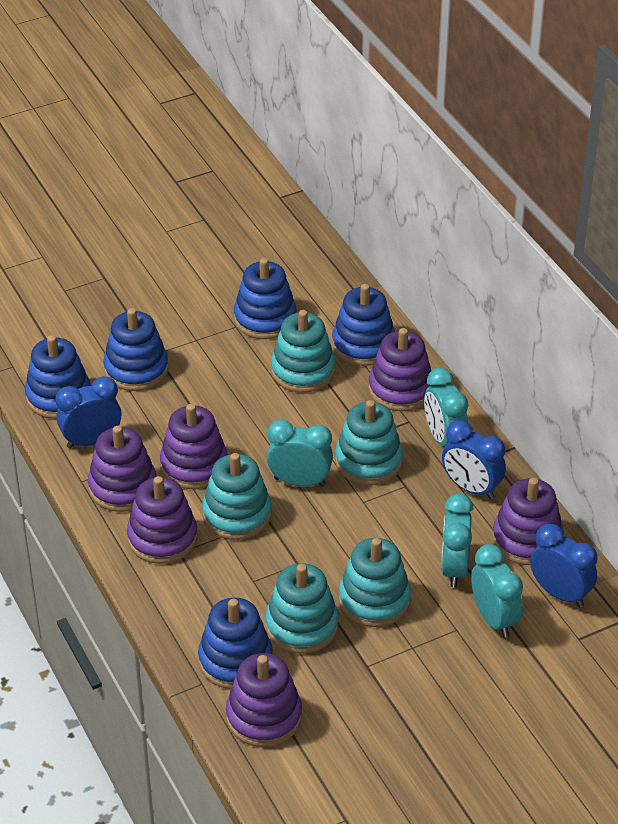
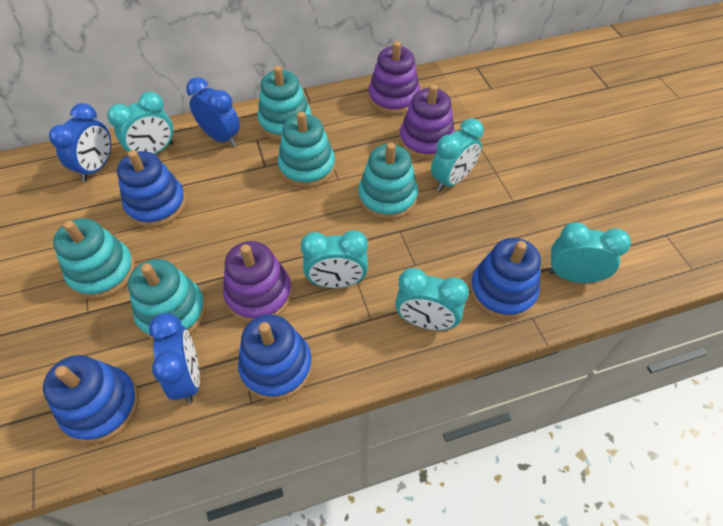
blue stacking toy: 5 -> 4
purple stacking toy: 6 -> 3
turquoise clock: 4 -> 5

